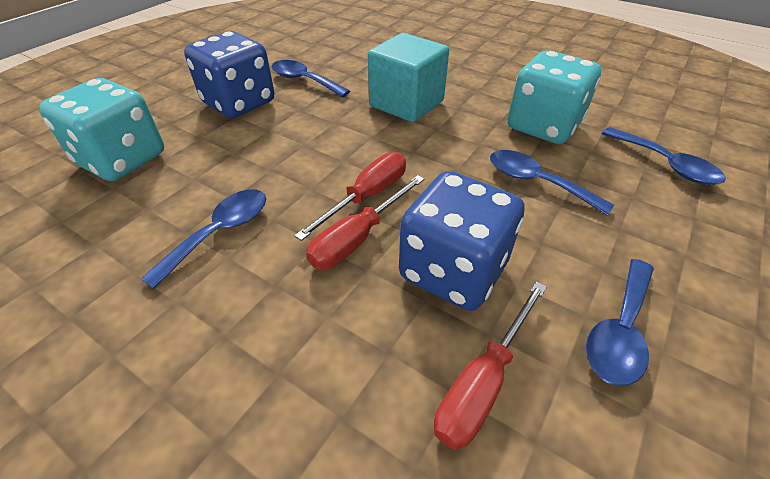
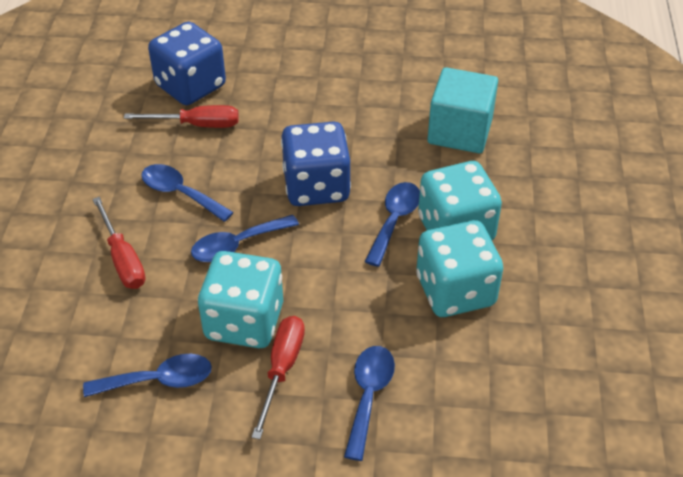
turquoise dice: 2 -> 3

